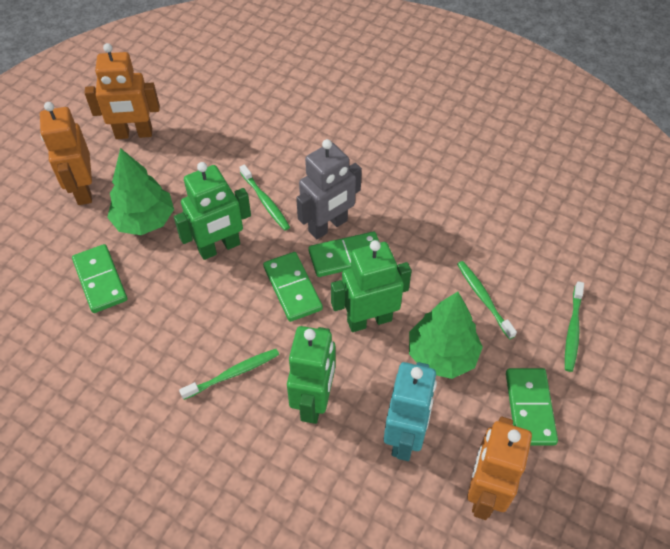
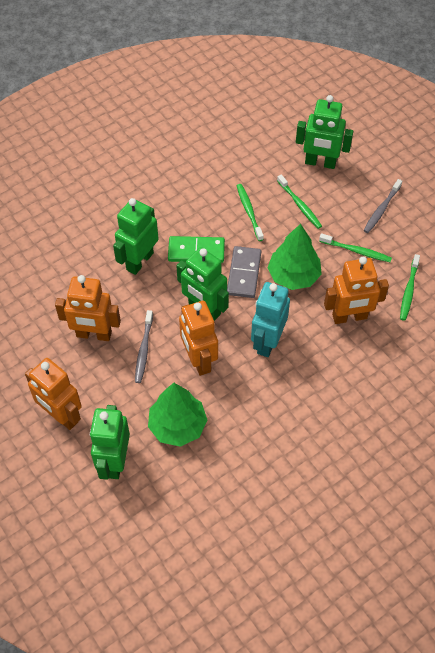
green domino: 4 -> 1
green robot: 3 -> 4
grey domino: 0 -> 1
grey robot: 1 -> 0
grey toothbrush: 0 -> 2
orange robot: 3 -> 4

